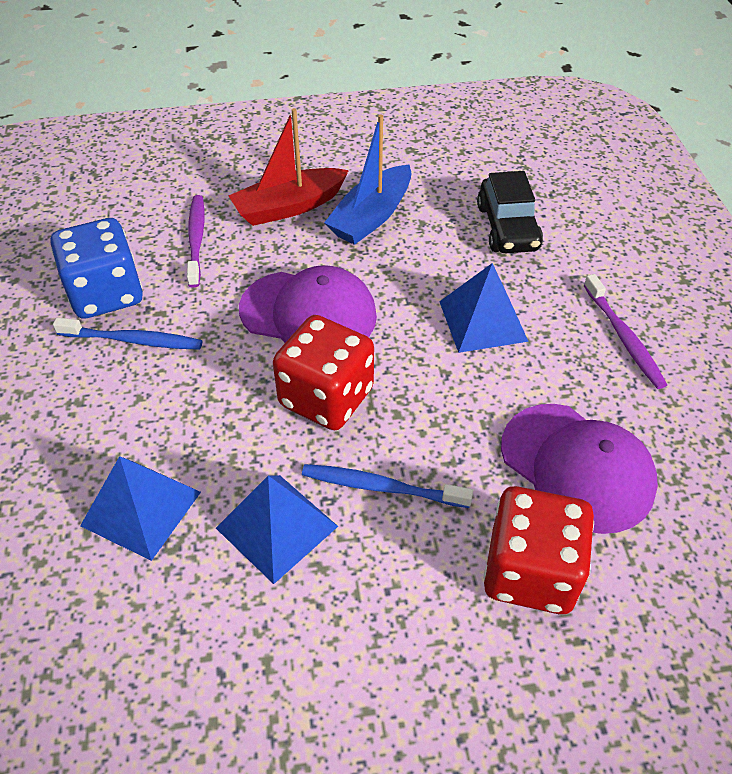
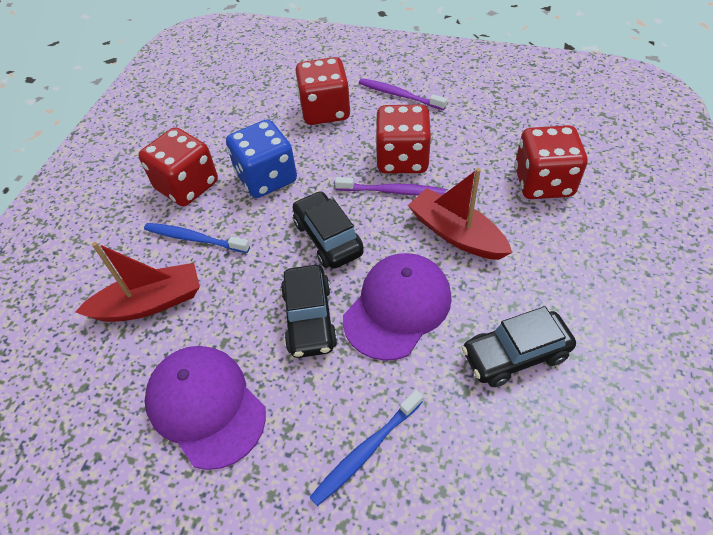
black car: 1 -> 3
blue boat: 1 -> 0
blue pyramid: 3 -> 0
red boat: 1 -> 2
red dice: 2 -> 4

